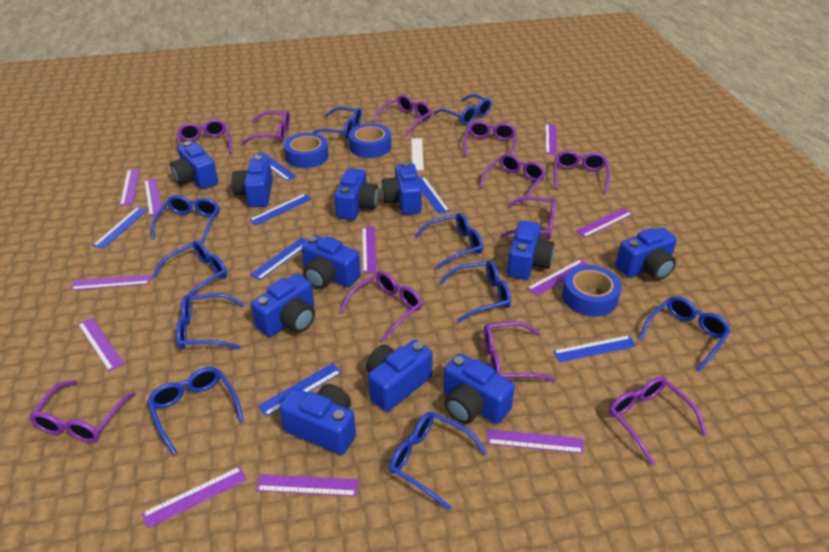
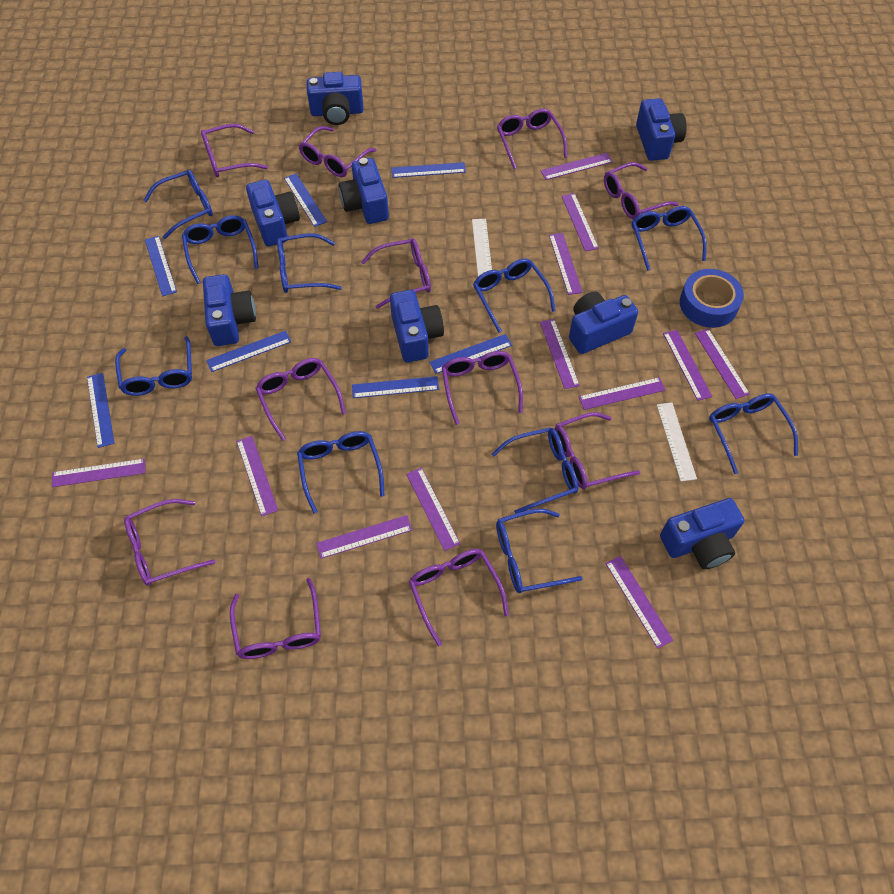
blue camera: 11 -> 8
blue tape: 3 -> 1
purple ruler: 11 -> 12
white ruler: 1 -> 2

